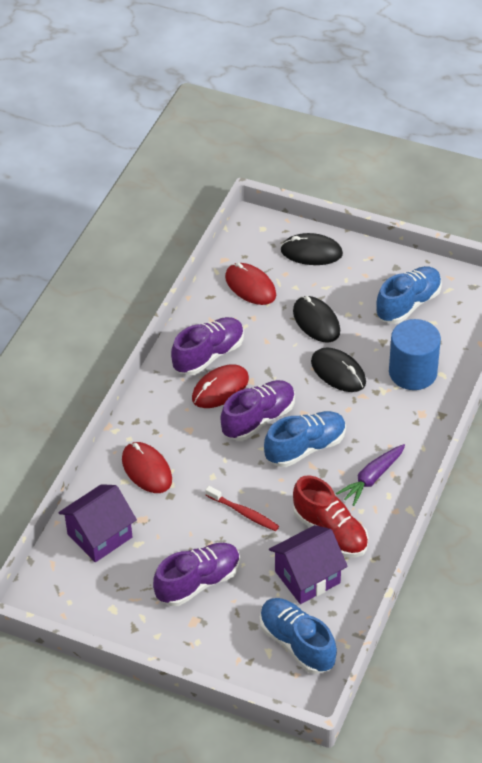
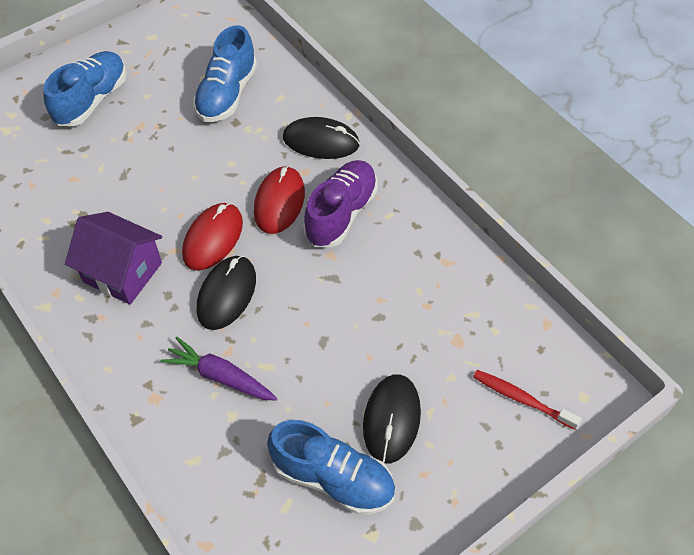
blue cylinder: 1 -> 0
purple house: 2 -> 1
purple shoe: 3 -> 1
red mouse: 3 -> 2
red shoe: 1 -> 0

